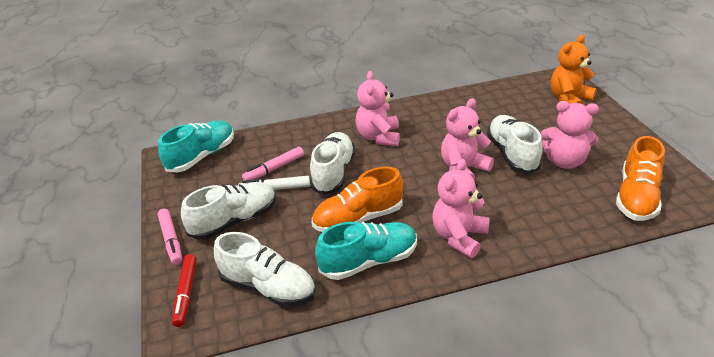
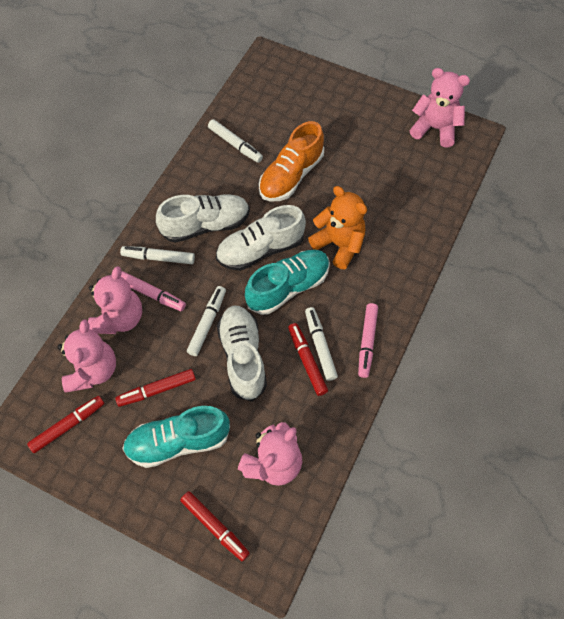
orange shoe: 2 -> 1
red marker: 1 -> 4
white marker: 1 -> 4
white shoe: 4 -> 3

